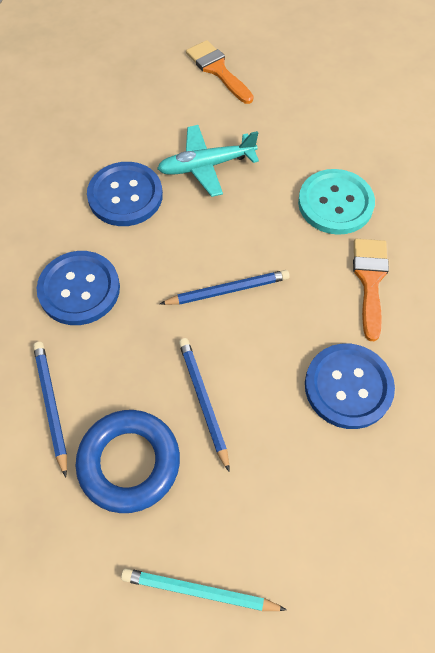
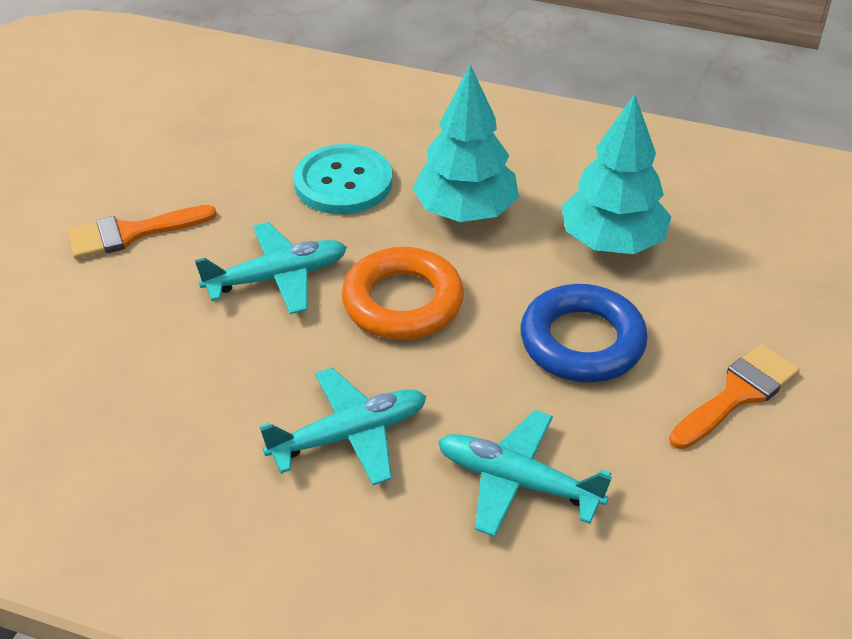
blue button: 3 -> 0
blue pencil: 3 -> 0
orange ring: 0 -> 1
turquoise pencil: 1 -> 0
turquoise plane: 1 -> 3
turquoise tree: 0 -> 2

